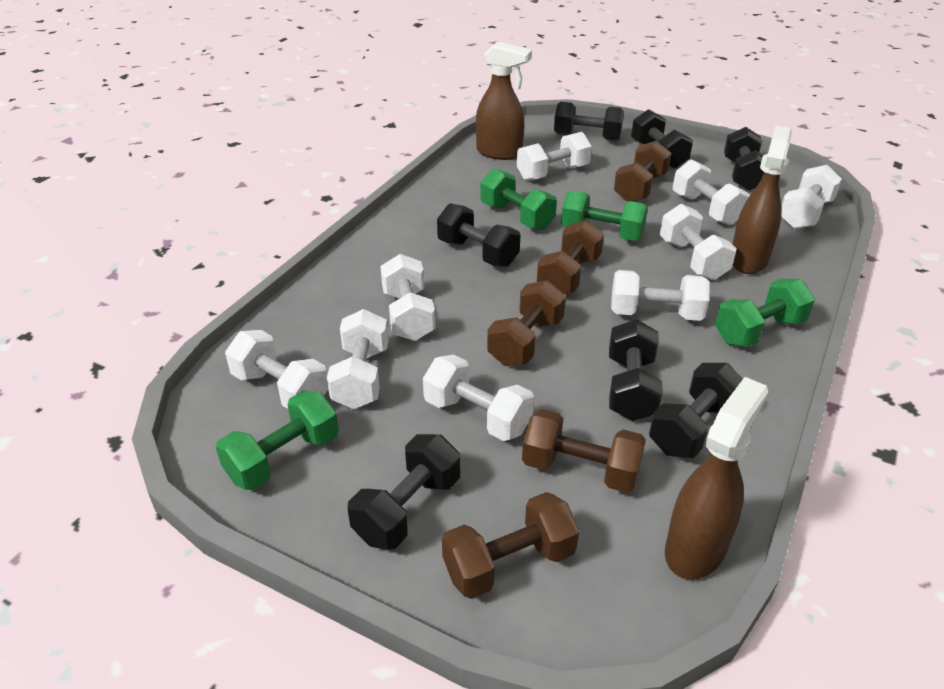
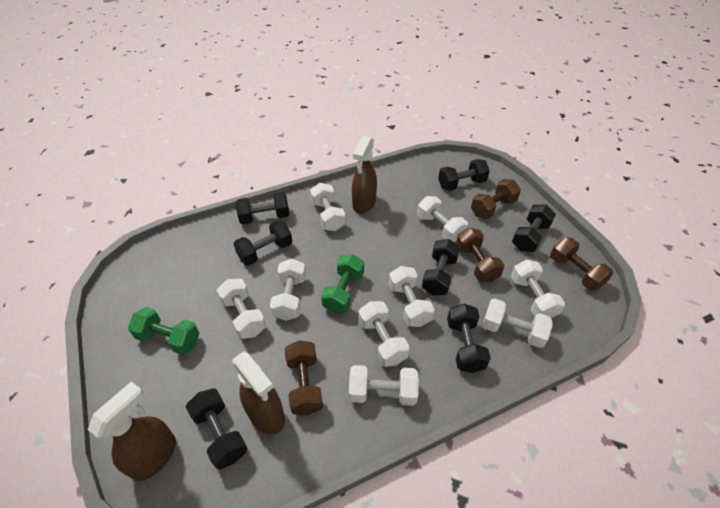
brown dumbbell: 5 -> 4
green dumbbell: 4 -> 2

